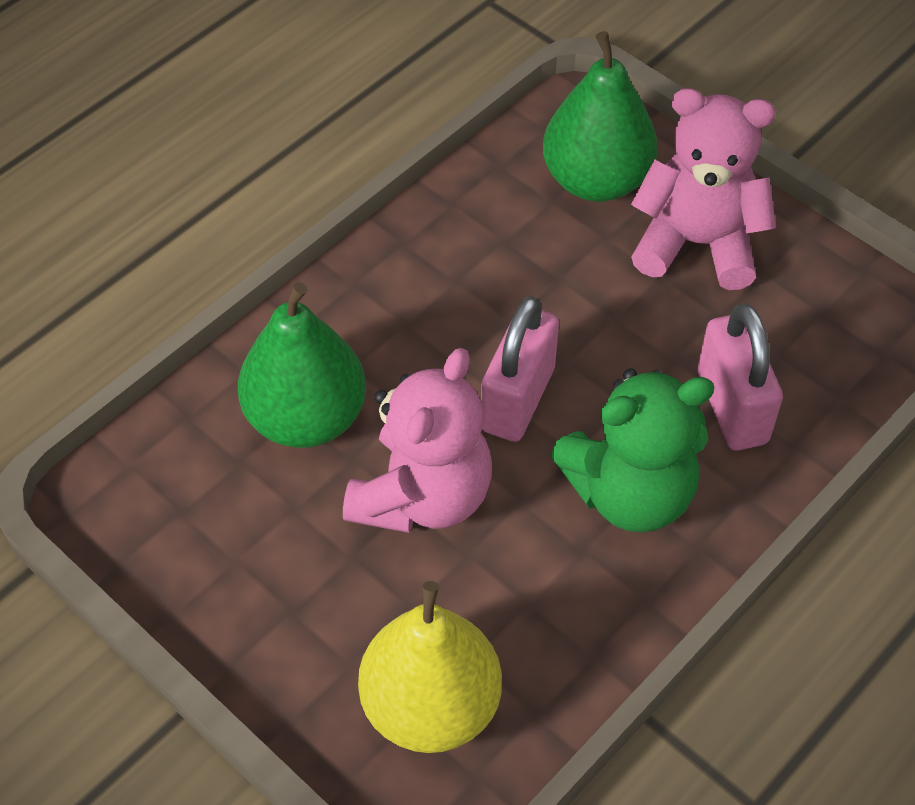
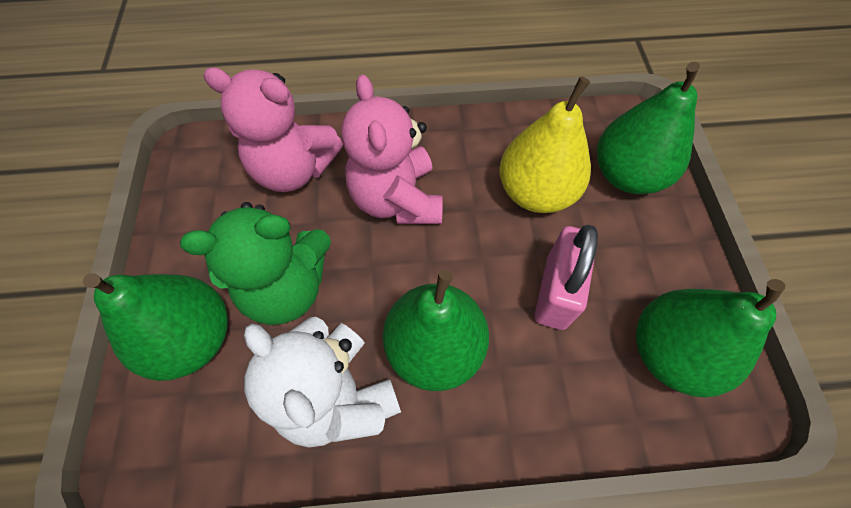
green pear: 2 -> 4
pink padlock: 2 -> 1
white teddy bear: 0 -> 1

